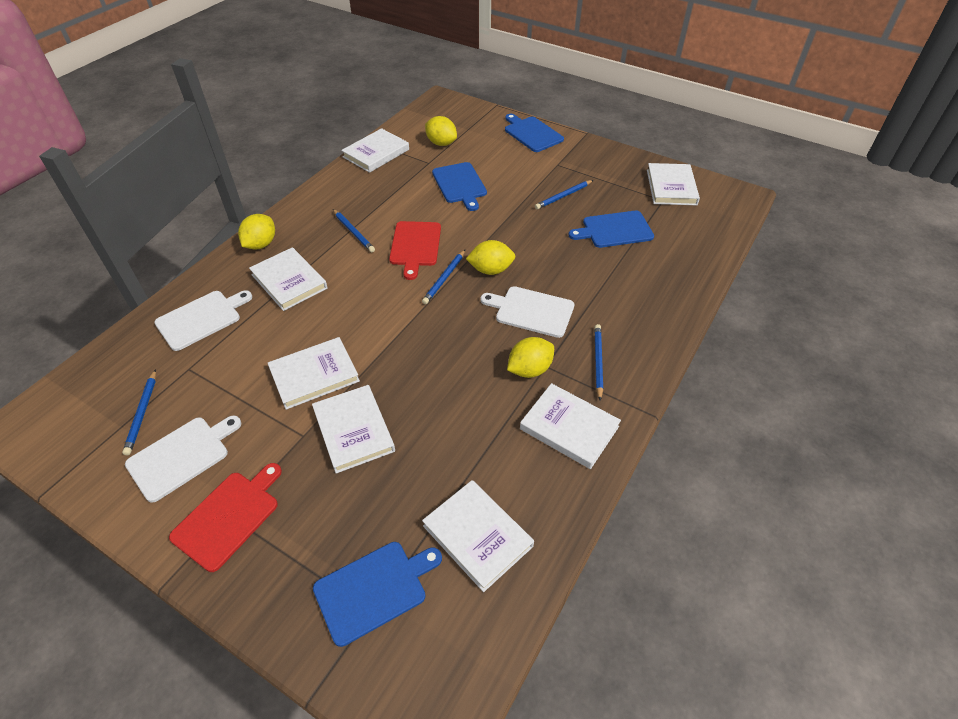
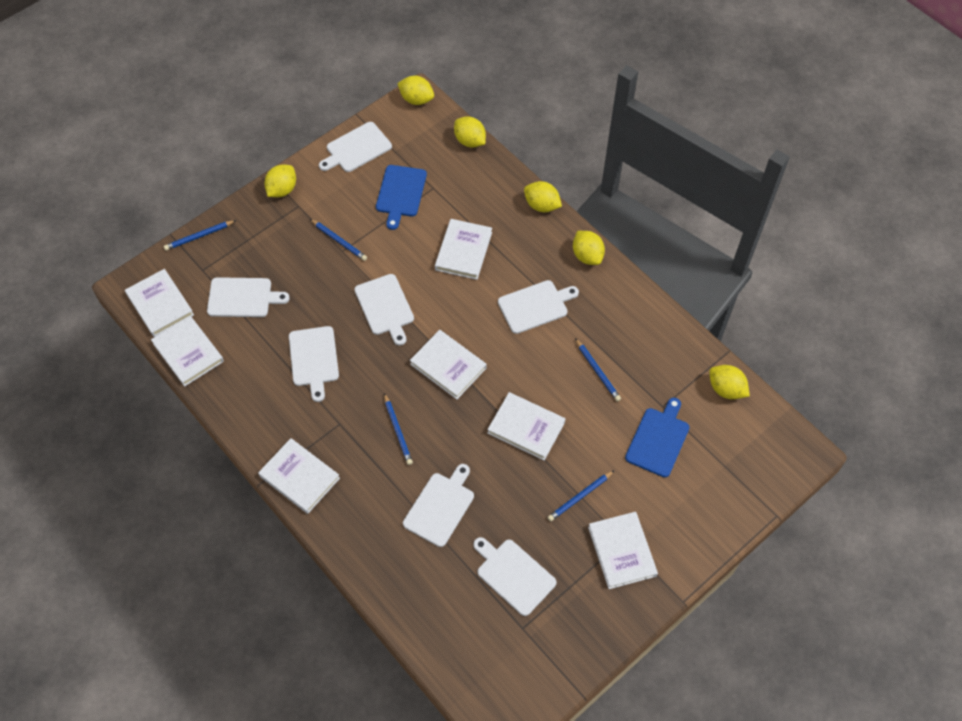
blue cutting board: 4 -> 2
red cutting board: 2 -> 0
white cutting board: 3 -> 7
yellow lemon: 4 -> 6

